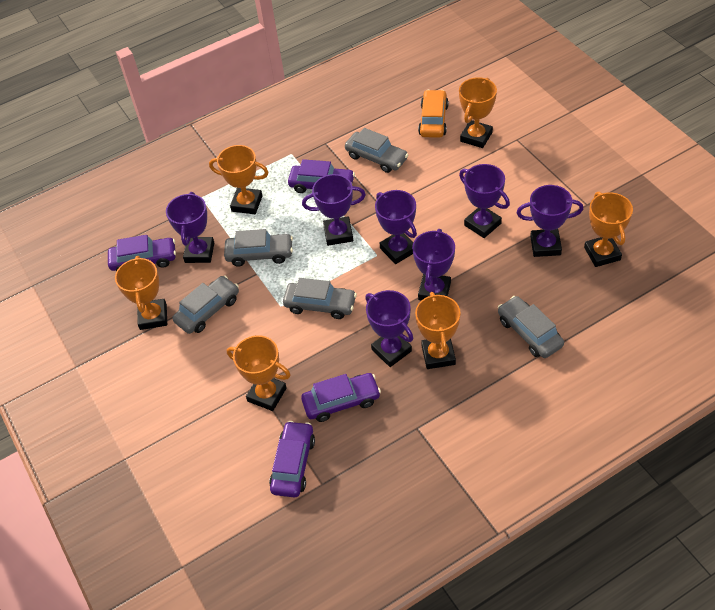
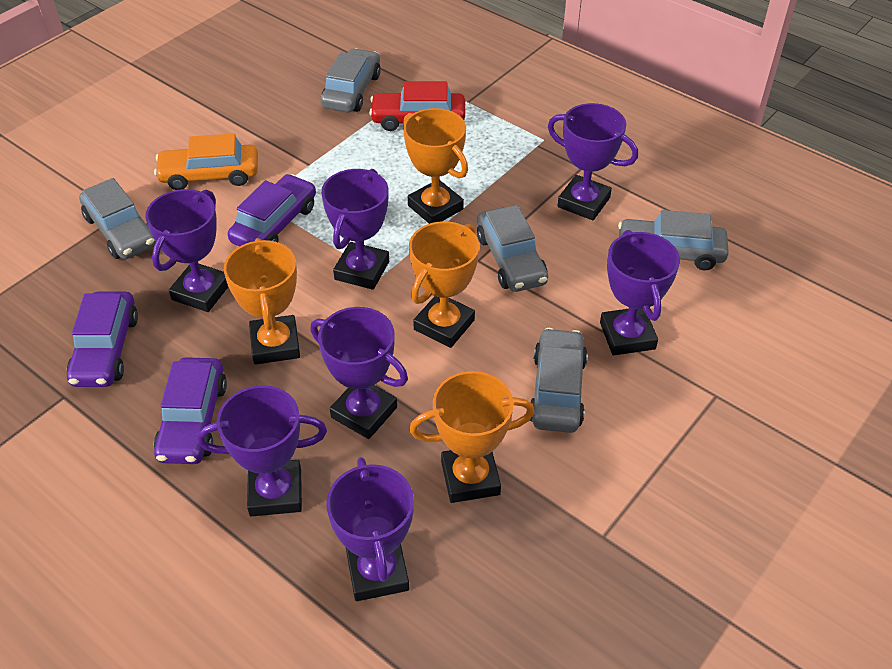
orange trophy: 6 -> 4
purple car: 4 -> 3
red car: 0 -> 1

